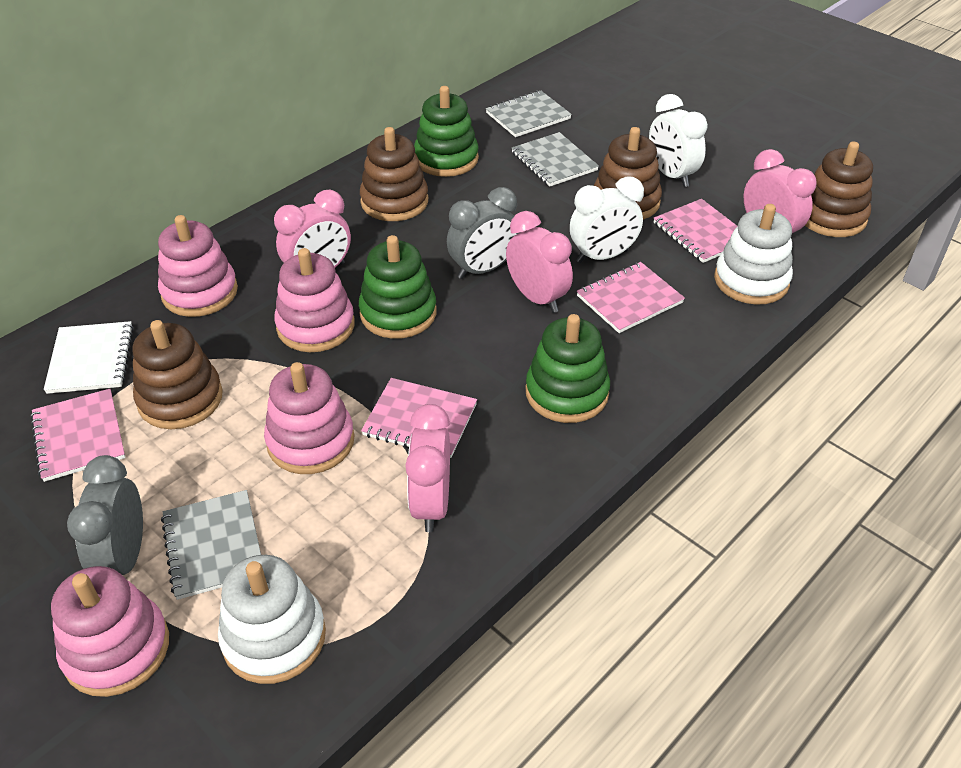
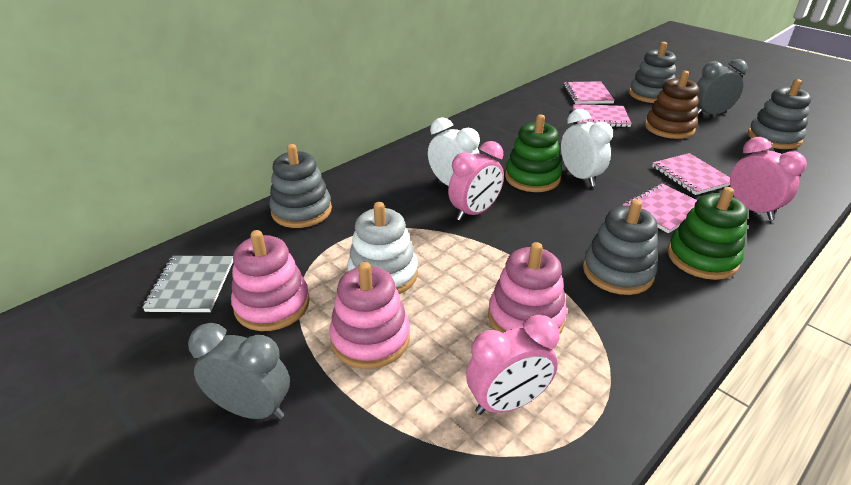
brown stacking toy: 4 -> 1
green stacking toy: 3 -> 2
grey notebook: 3 -> 1
grey stacking toy: 0 -> 4
pink clock: 4 -> 3
pink stacking toy: 4 -> 3
white notebook: 1 -> 0
white stacking toy: 2 -> 1

